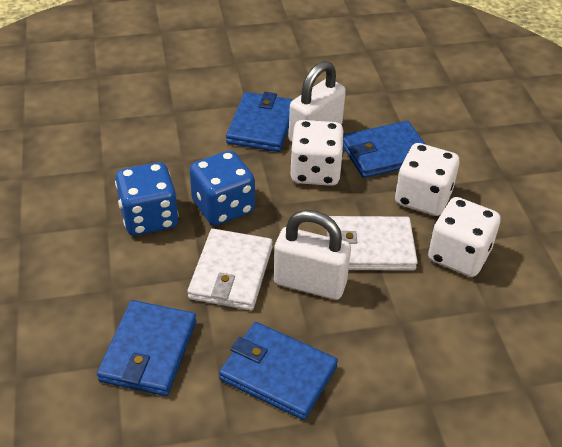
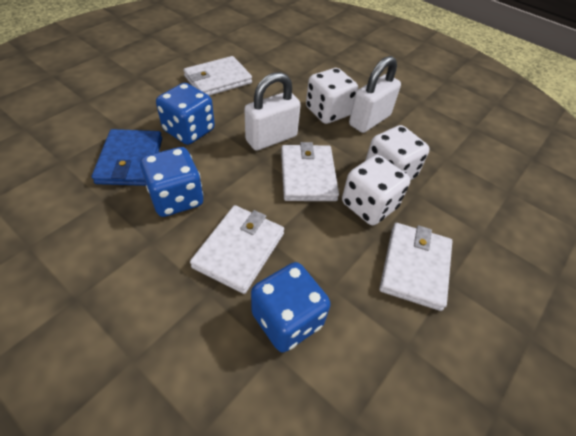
blue dice: 2 -> 3
blue wallet: 4 -> 1
white wallet: 2 -> 4

